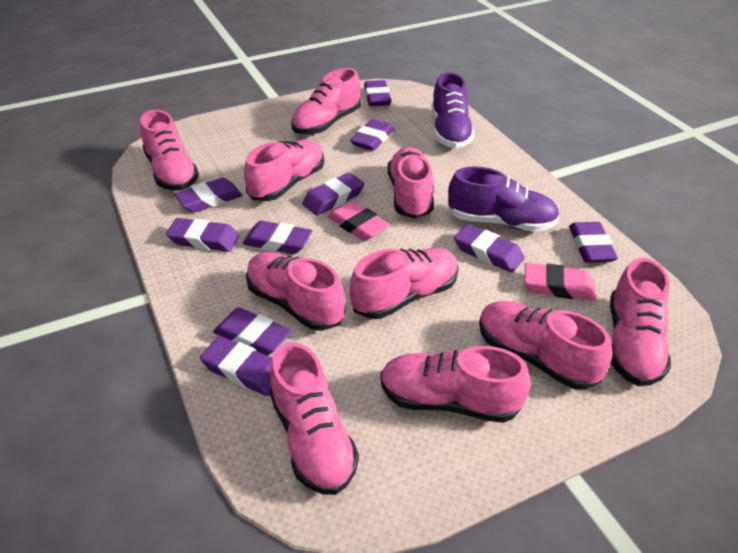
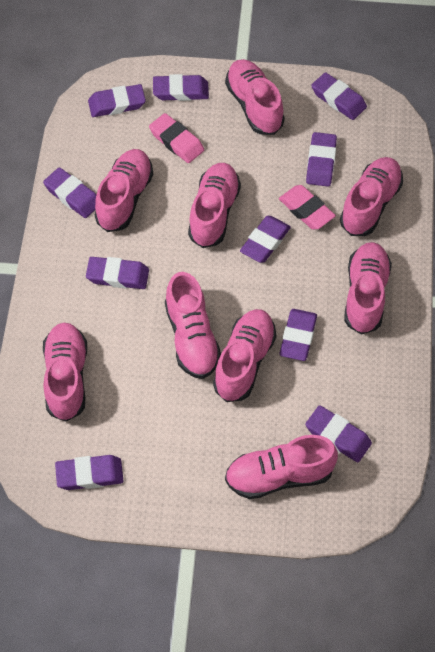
pink shoe: 10 -> 9
purple shoe: 2 -> 0

